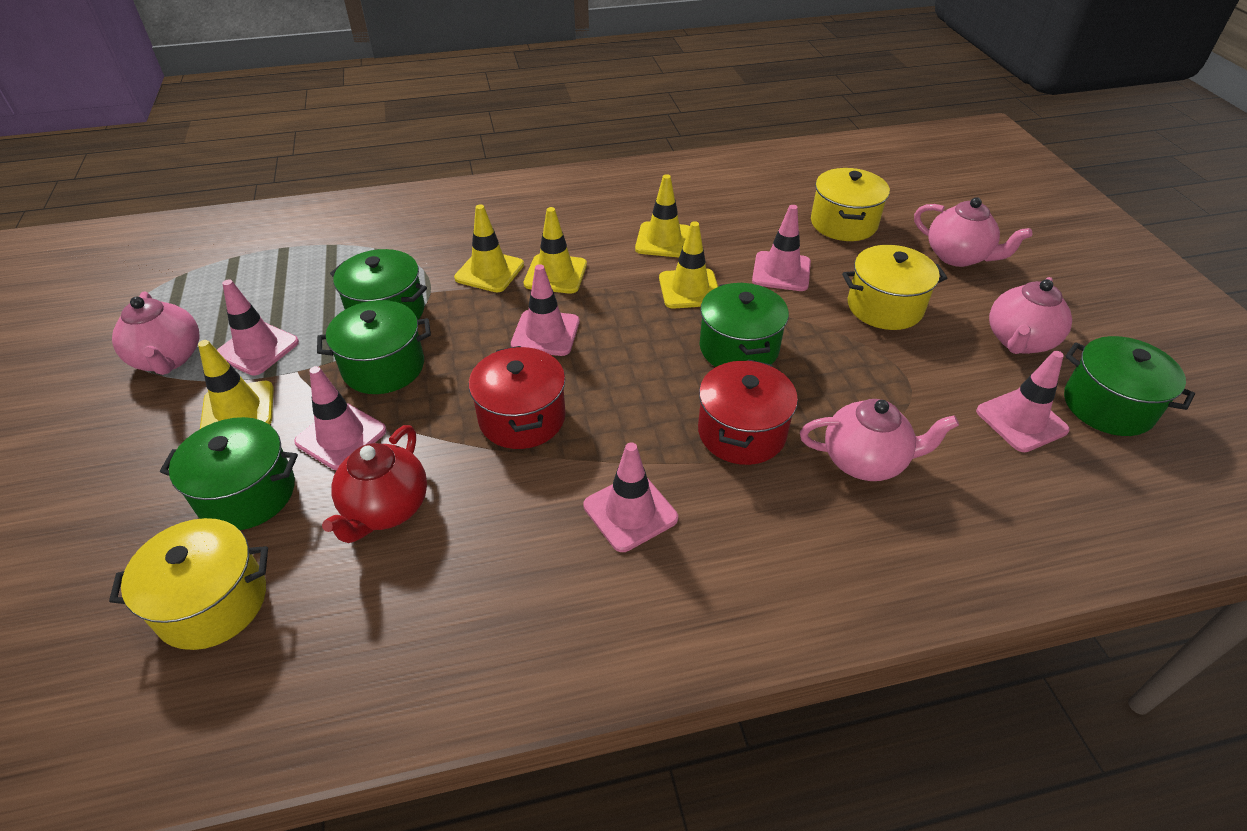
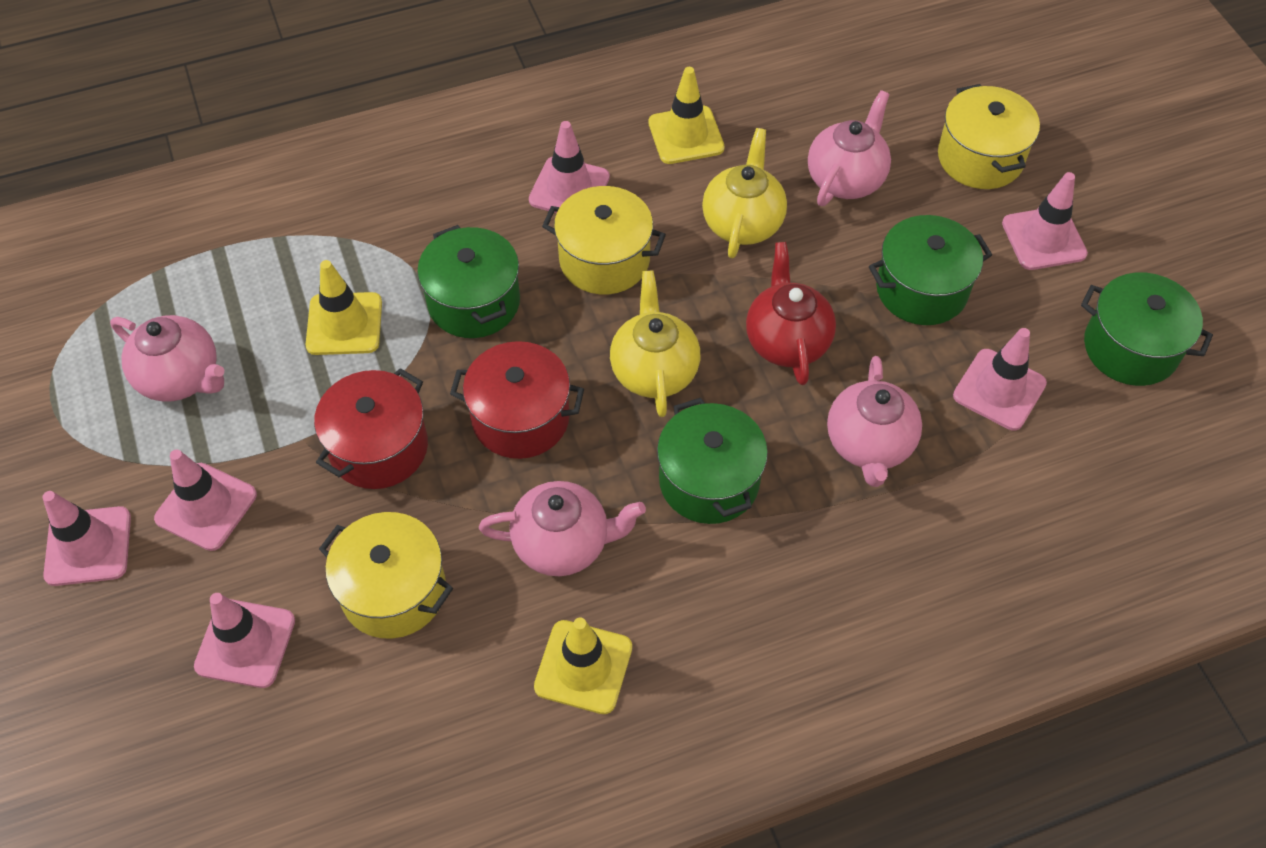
green pot: 5 -> 4
yellow teapot: 0 -> 2
yellow traffic cone: 5 -> 3

